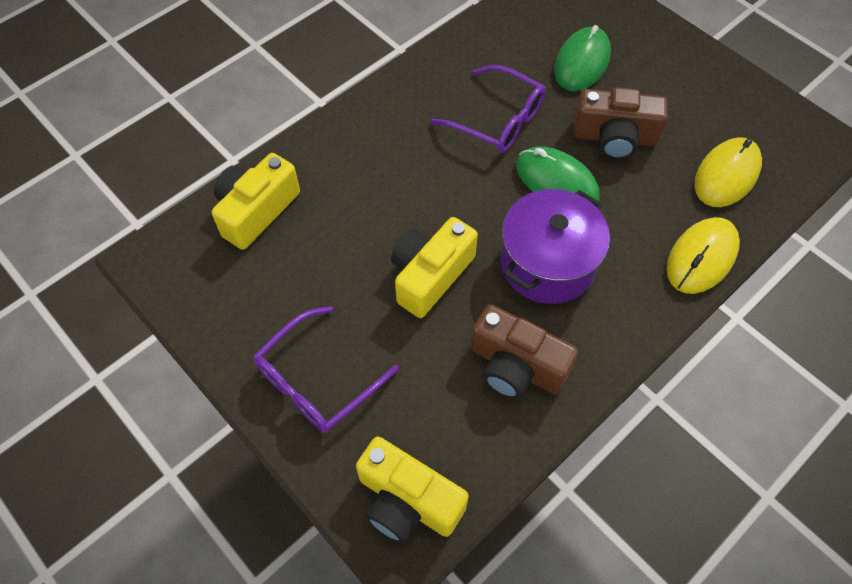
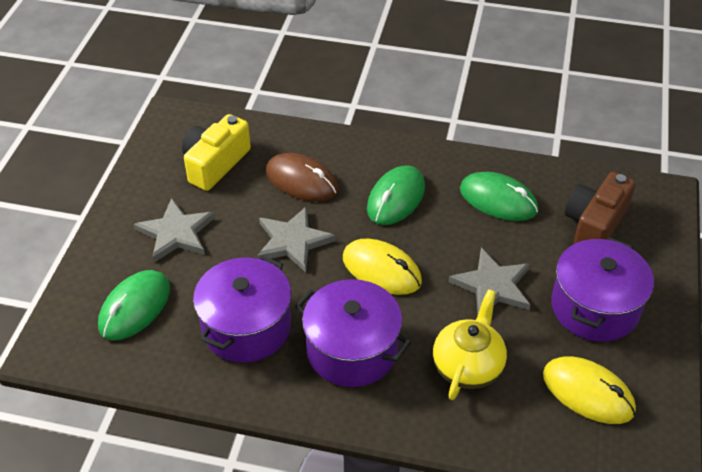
brown camera: 2 -> 1
brown mouse: 0 -> 1
green mouse: 2 -> 3
grey star: 0 -> 3
purple glasses: 2 -> 0
purple pot: 1 -> 3
yellow camera: 3 -> 1
yellow teapot: 0 -> 1

